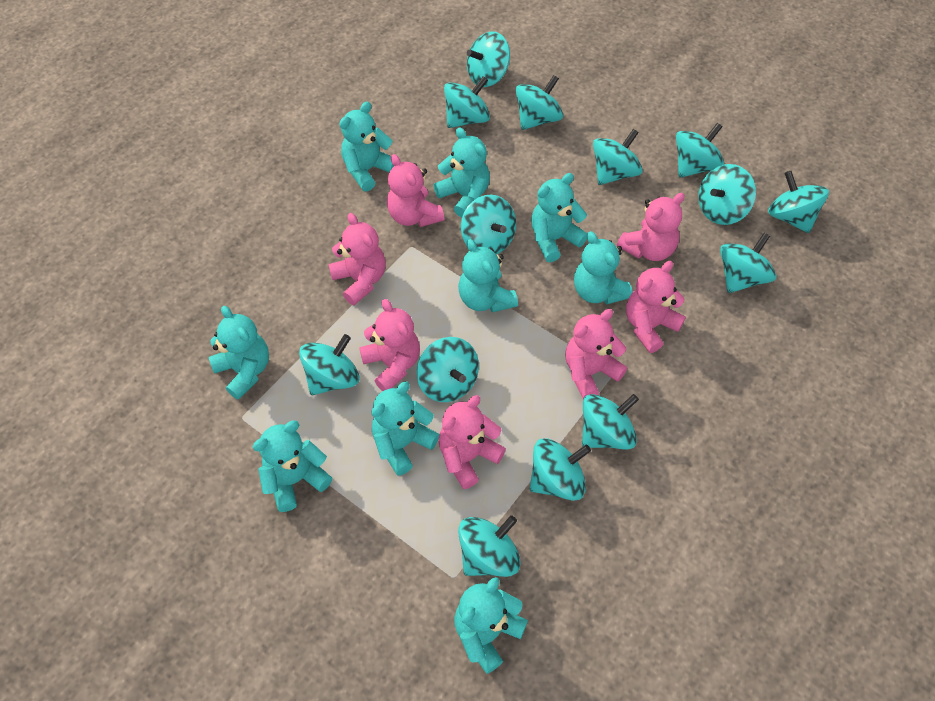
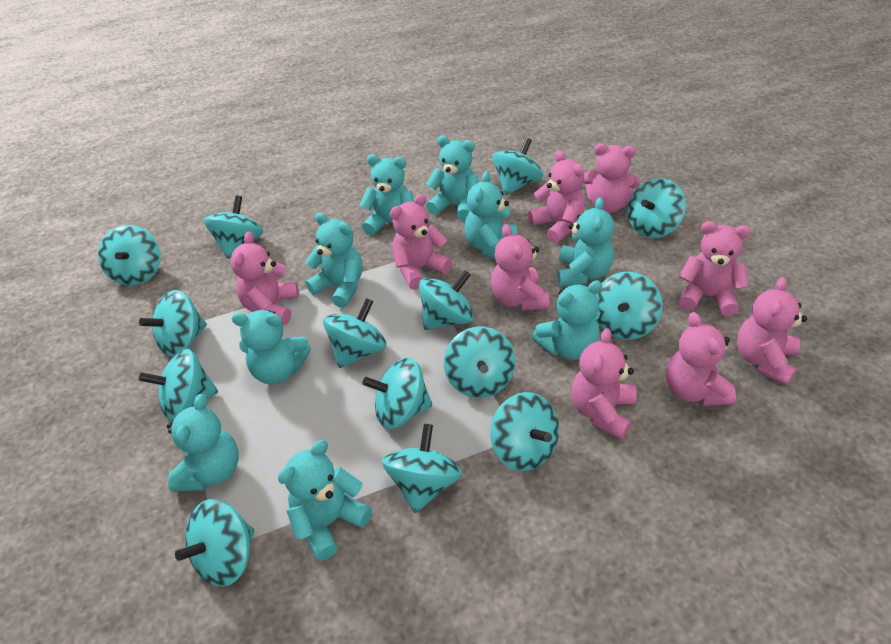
pink teddy bear: 7 -> 9

